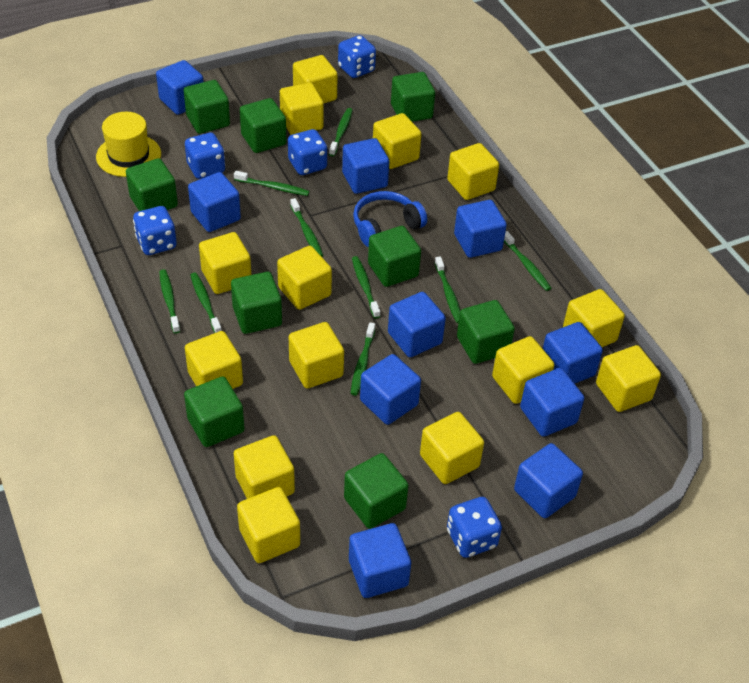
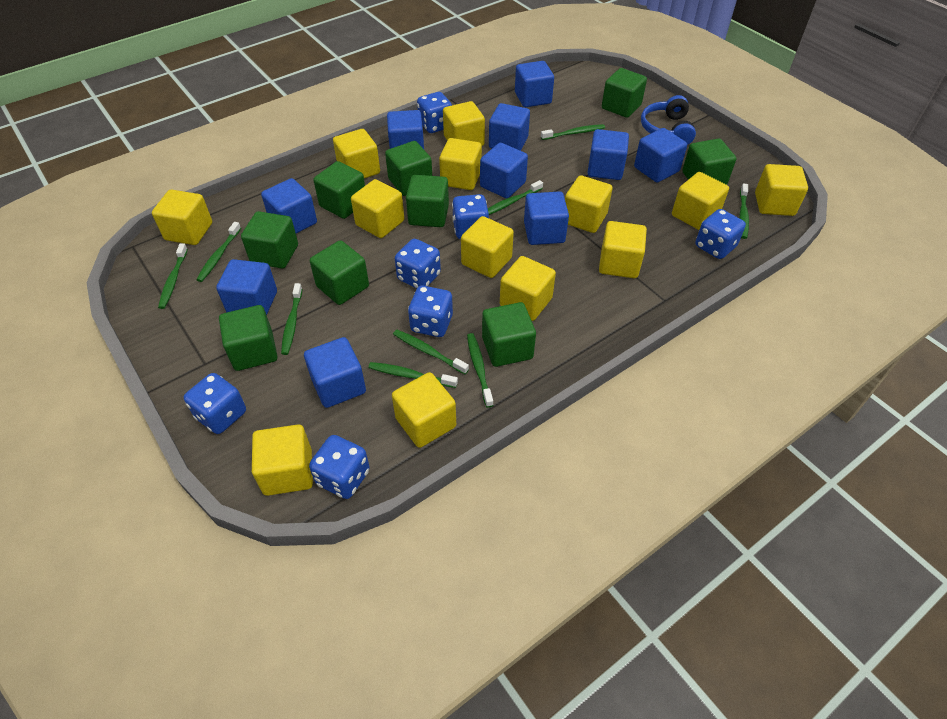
blue dice: 5 -> 7
yellow cube: 14 -> 13
yellow hat: 1 -> 0

